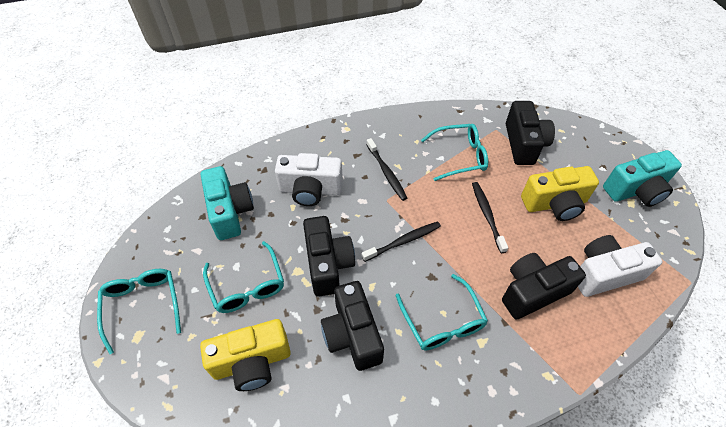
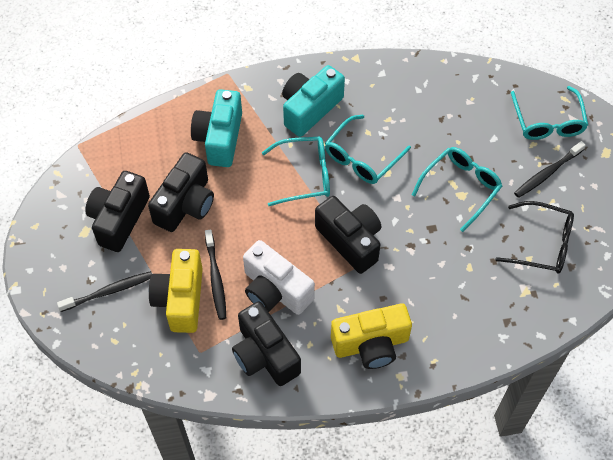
black glasses: 0 -> 1
white camera: 2 -> 1

